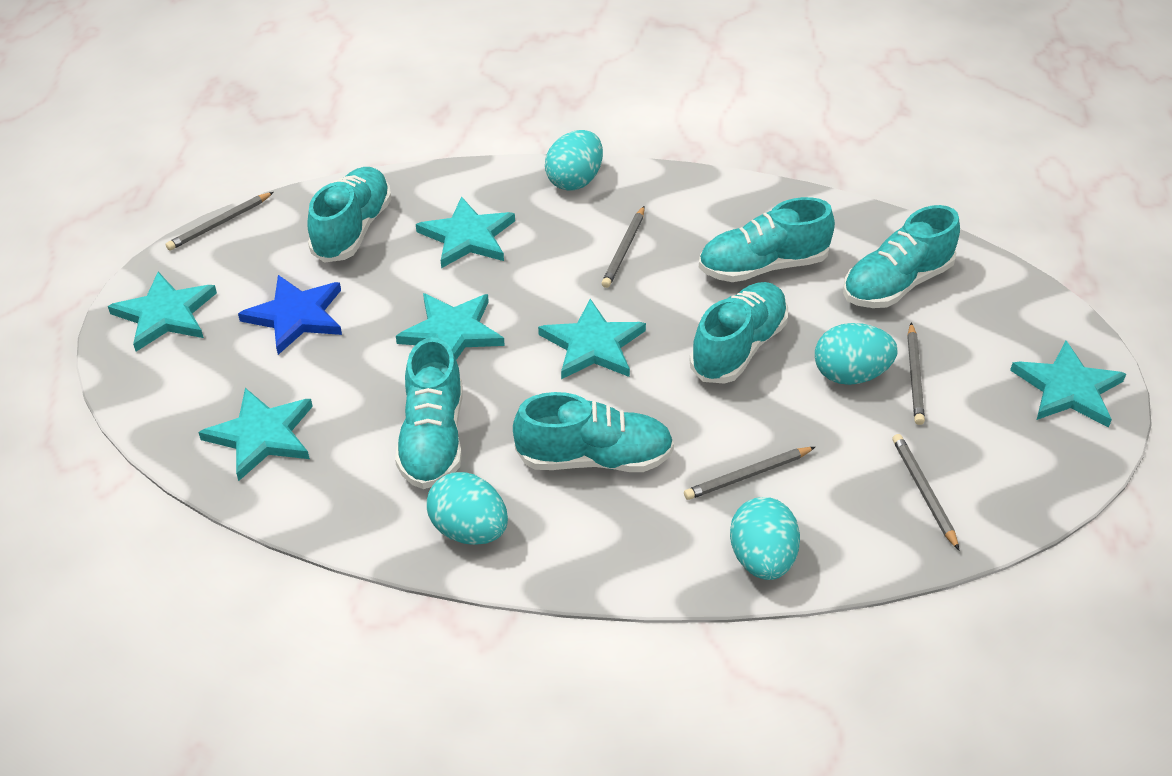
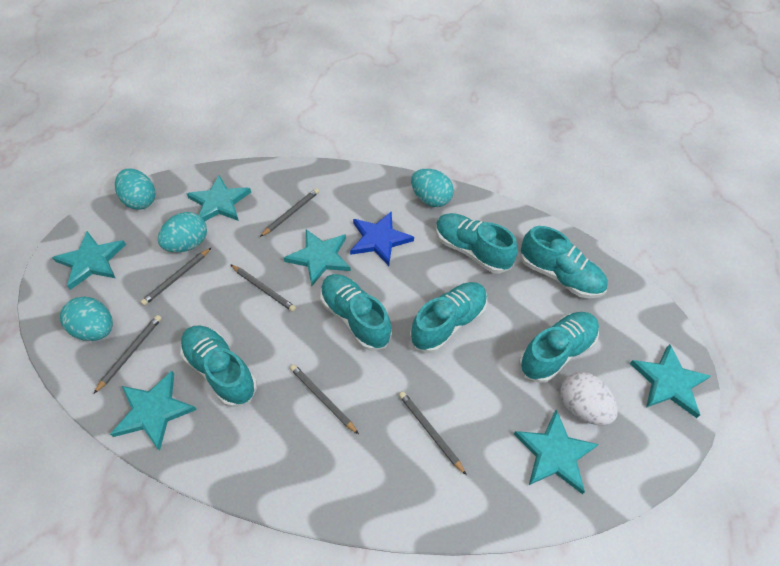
grey pencil: 5 -> 6
white egg: 0 -> 1

